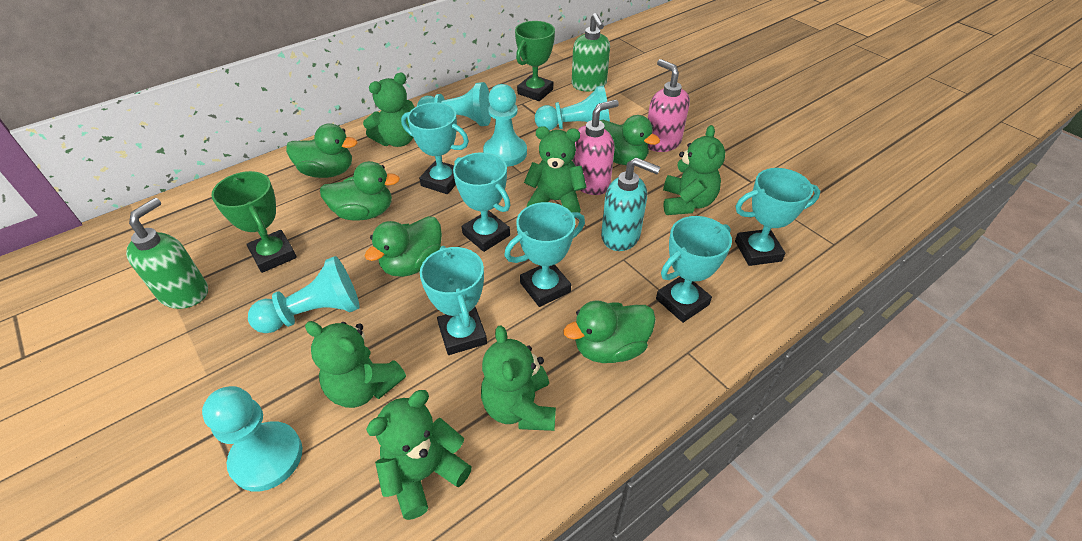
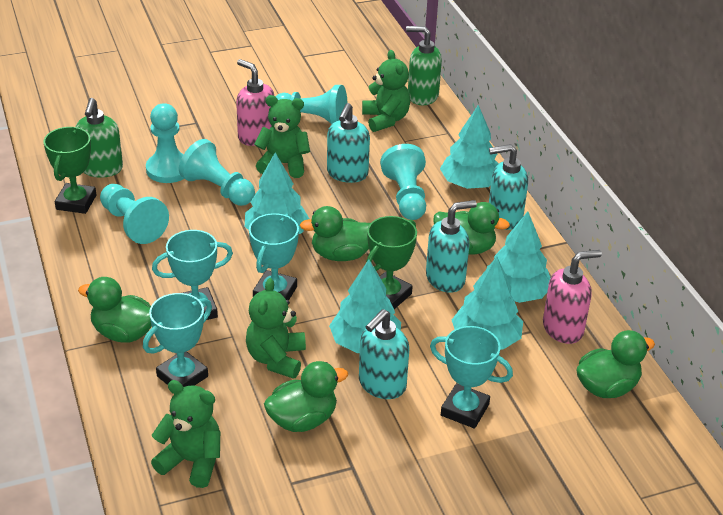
green teddy bear: 6 -> 4
turquoise soap dispenser: 1 -> 4
turquoise tree: 0 -> 5
turquoise trophy: 6 -> 4

